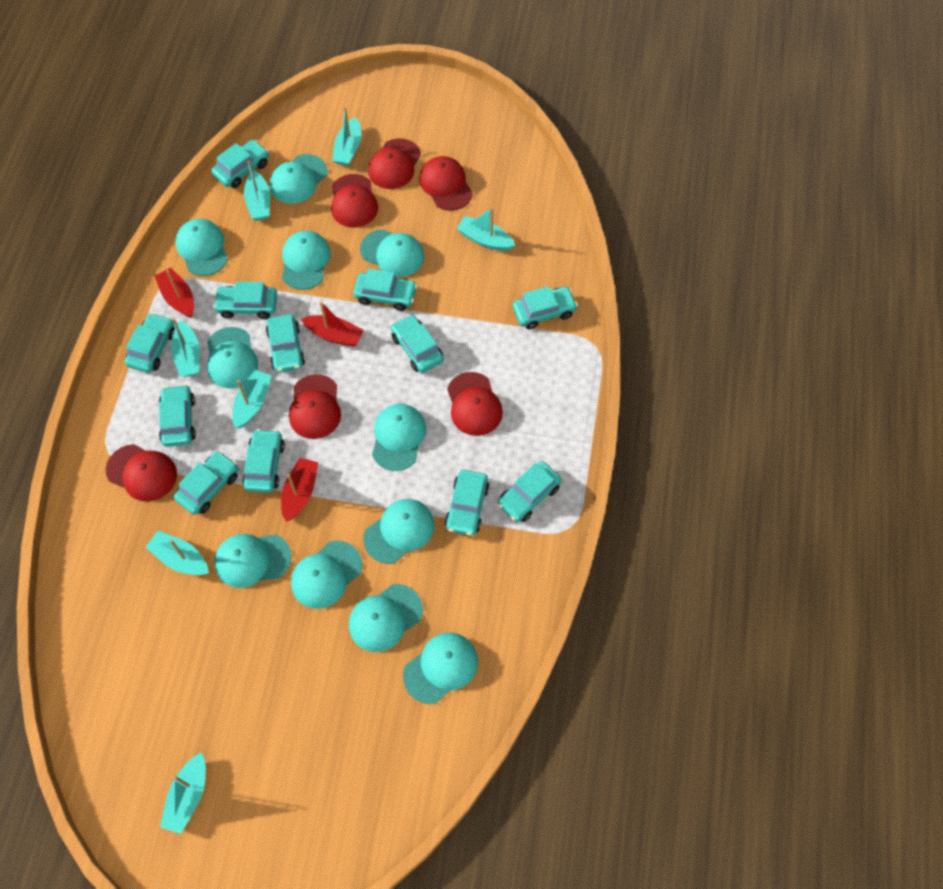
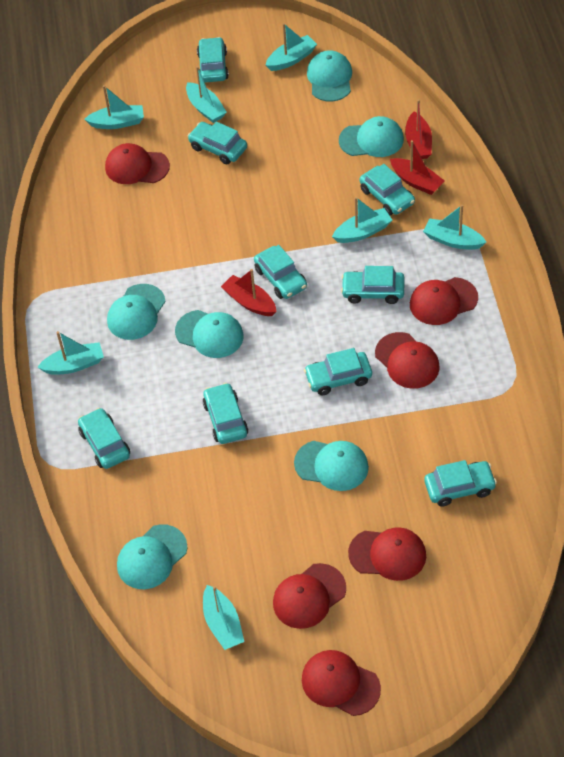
turquoise cap: 11 -> 6
turquoise car: 12 -> 9

